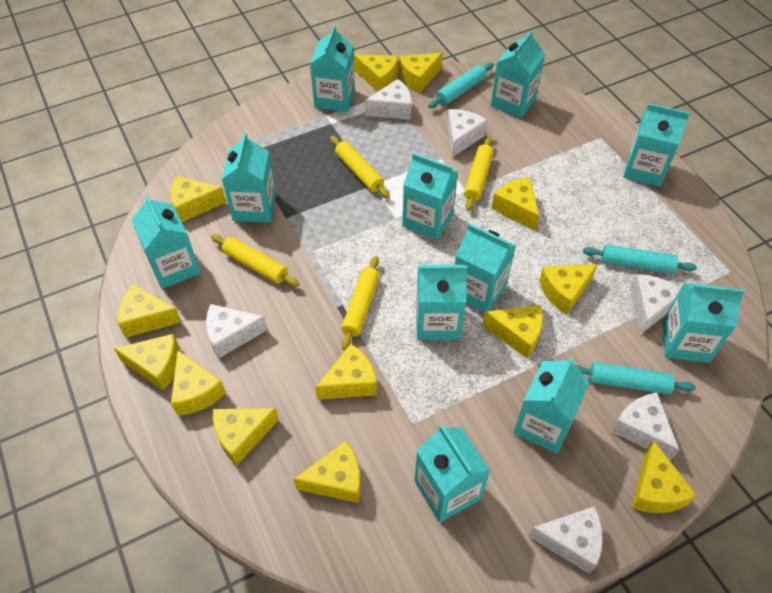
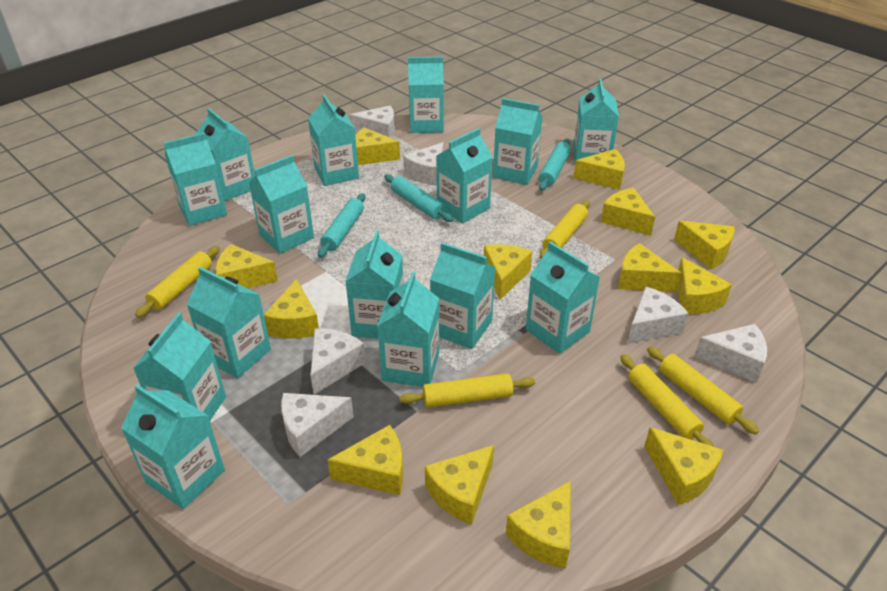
turquoise carton: 11 -> 15
yellow rolling pin: 4 -> 5

